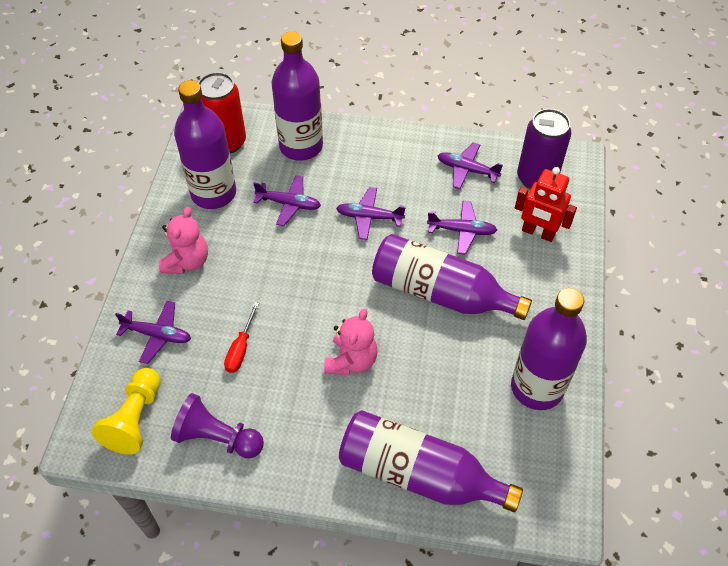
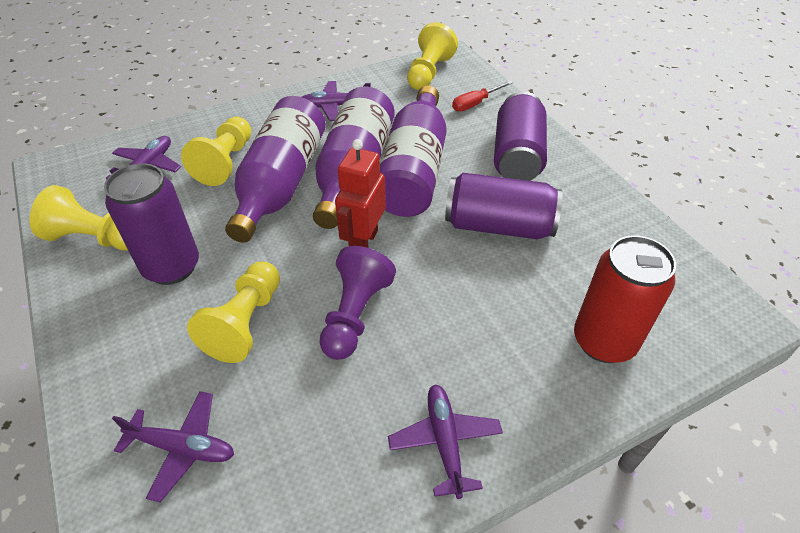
pink teddy bear: 2 -> 0
purple bottle: 5 -> 3
purple can: 1 -> 3
purple plane: 5 -> 4
yellow pawn: 1 -> 4

